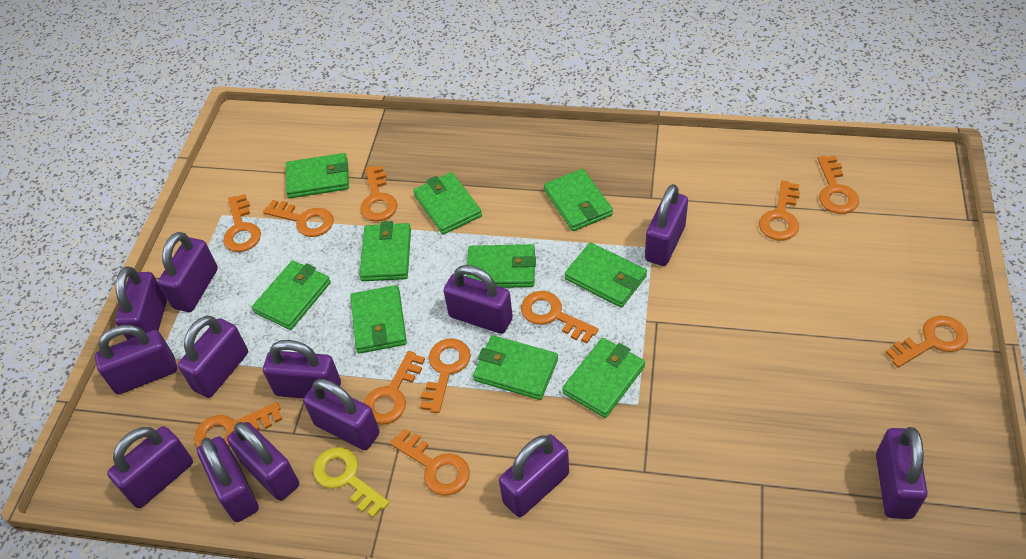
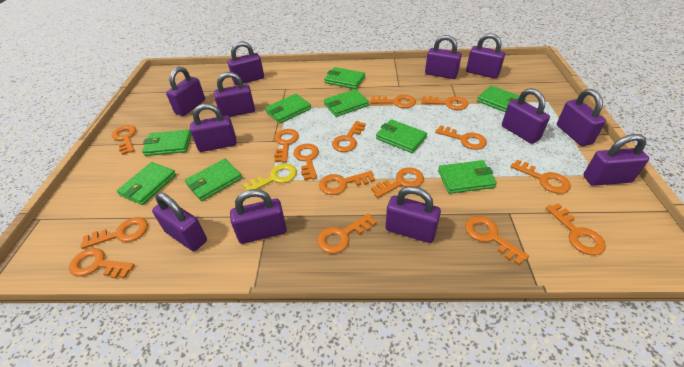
green wallet: 10 -> 9
orange key: 11 -> 15
purple padlock: 13 -> 12

